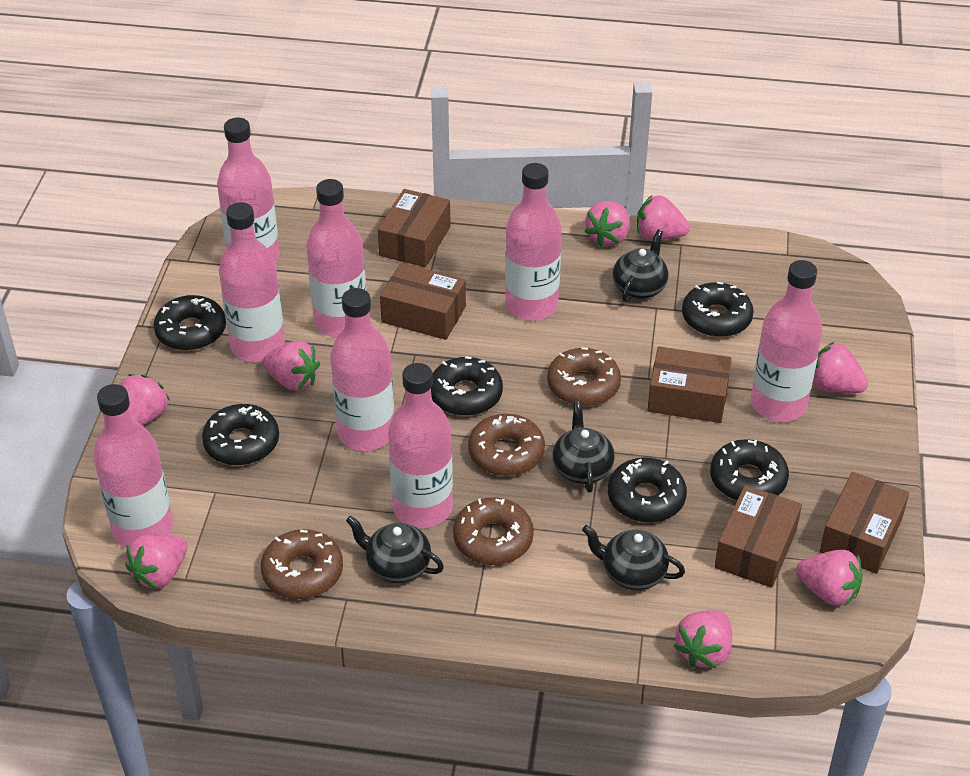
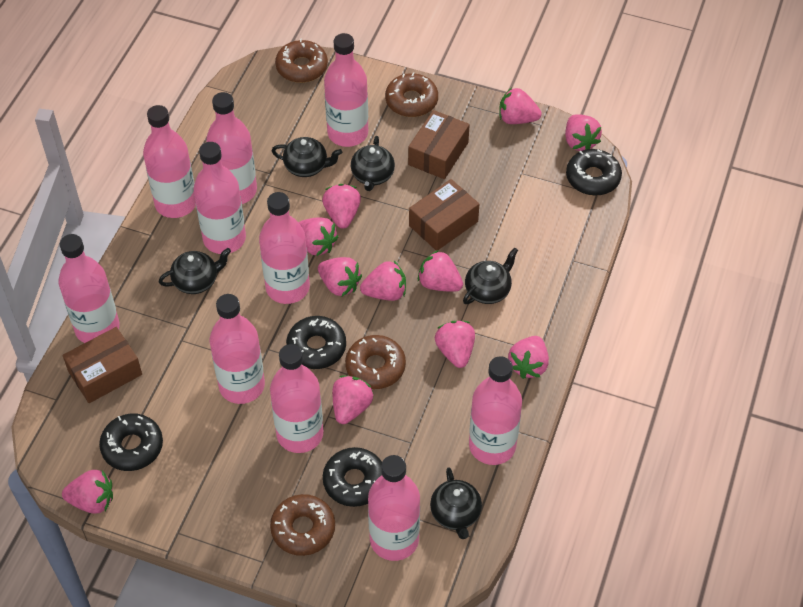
black donut: 6 -> 4
black teapot: 4 -> 5
brown box: 5 -> 3
pink bottle: 8 -> 10
pink strawberry: 8 -> 11

